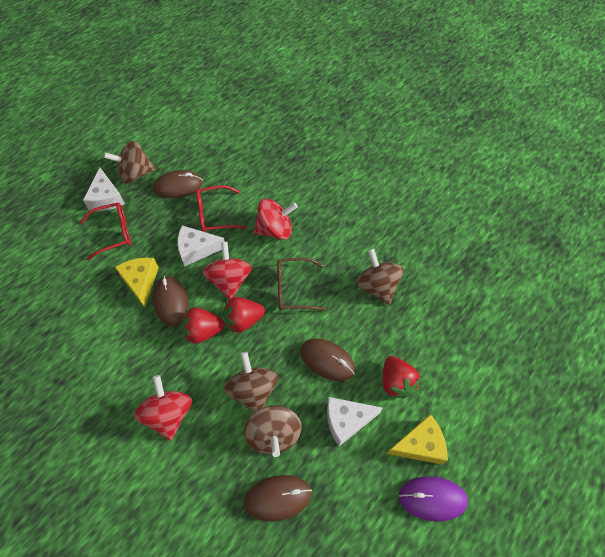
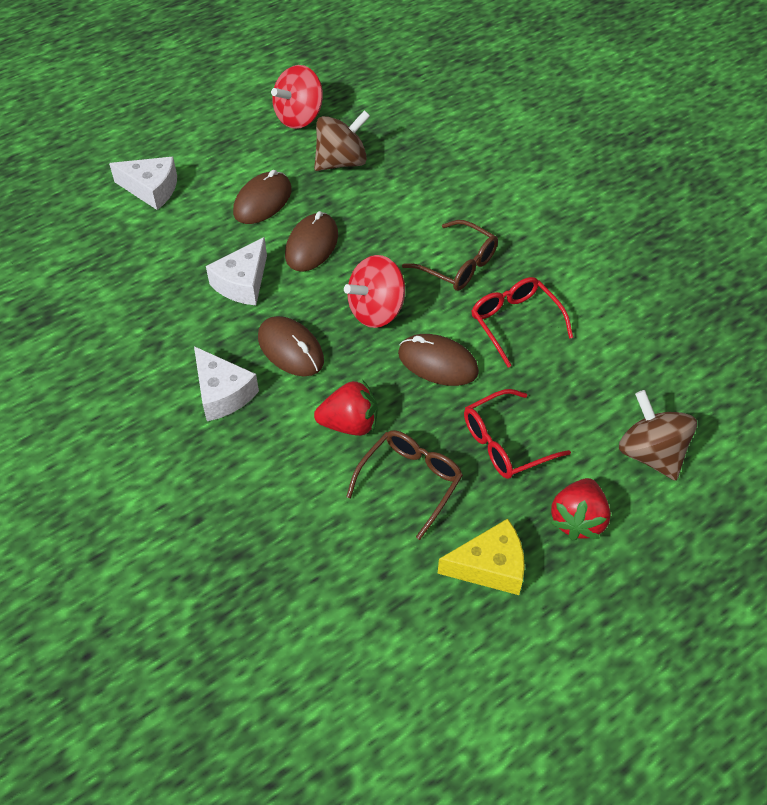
brown glasses: 1 -> 2
brown spinning top: 4 -> 2
purple mouse: 1 -> 0
red spinning top: 3 -> 2
red strawberry: 3 -> 2
yellow cheese: 2 -> 1

